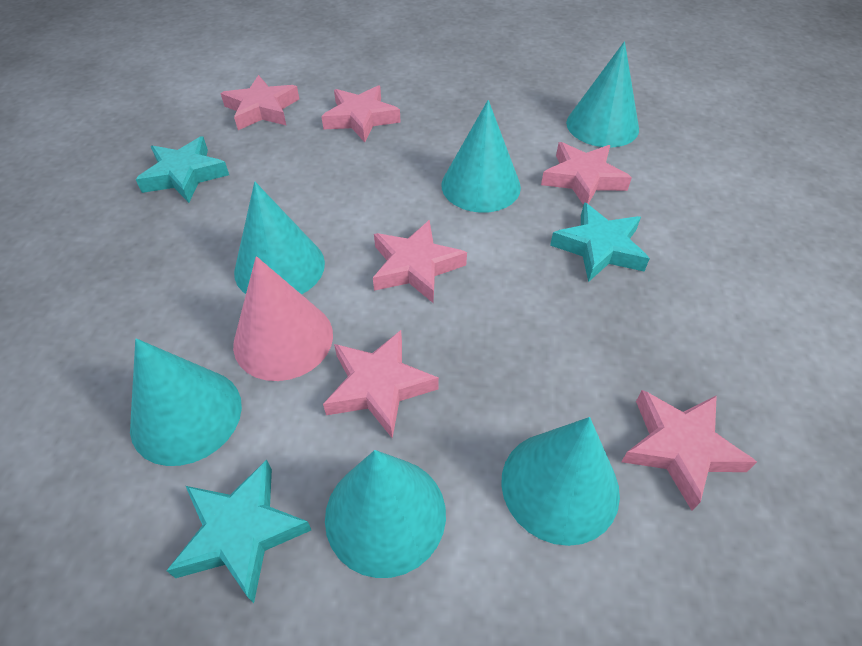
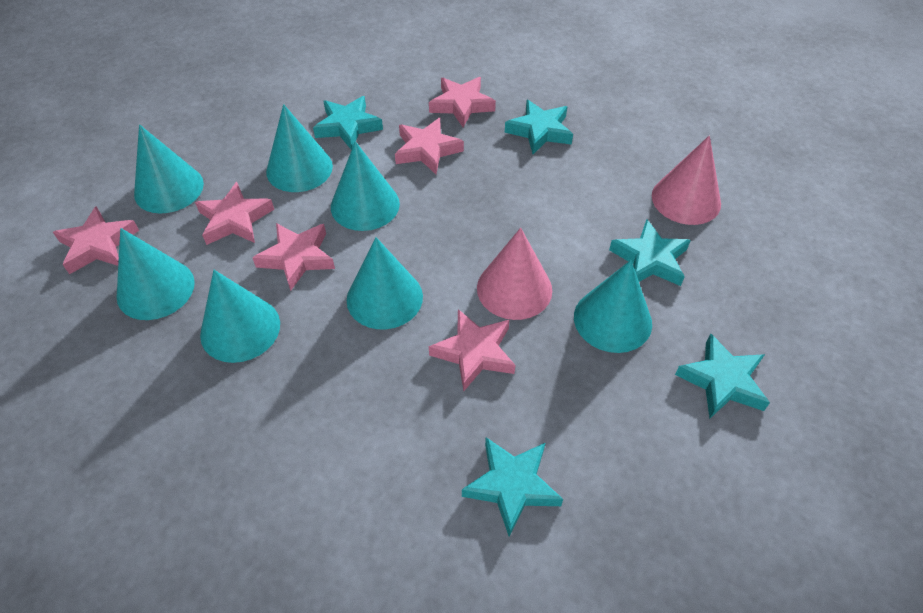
pink cone: 1 -> 2
turquoise cone: 6 -> 7
turquoise star: 3 -> 5

